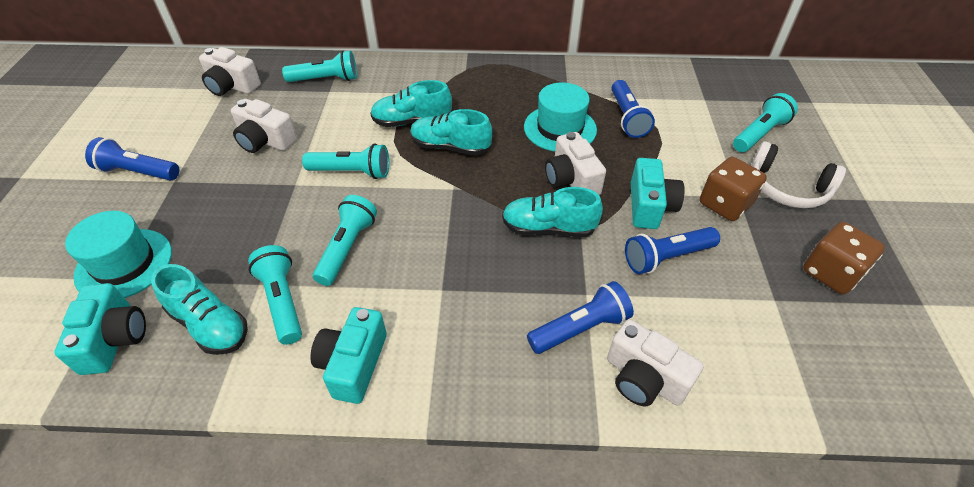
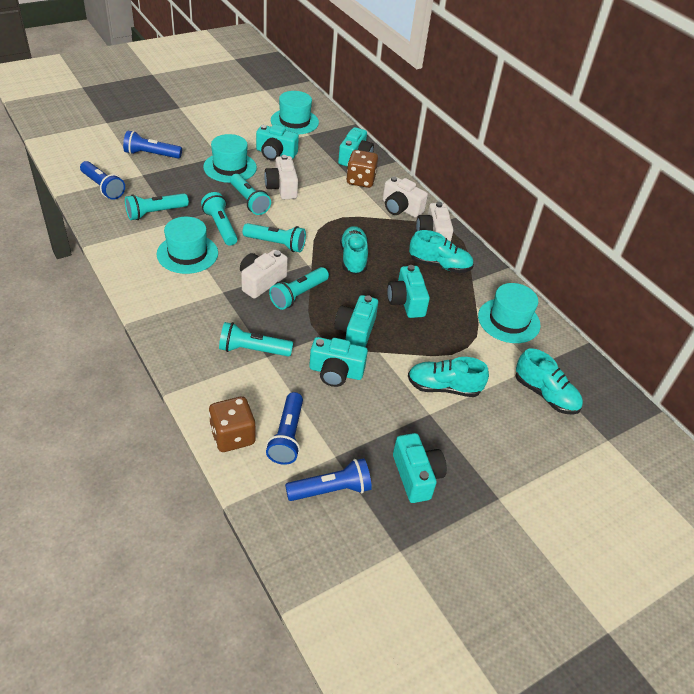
turquoise camera: 3 -> 6
turquoise flashlight: 5 -> 6
turquoise hat: 2 -> 4
white headphones: 1 -> 0

